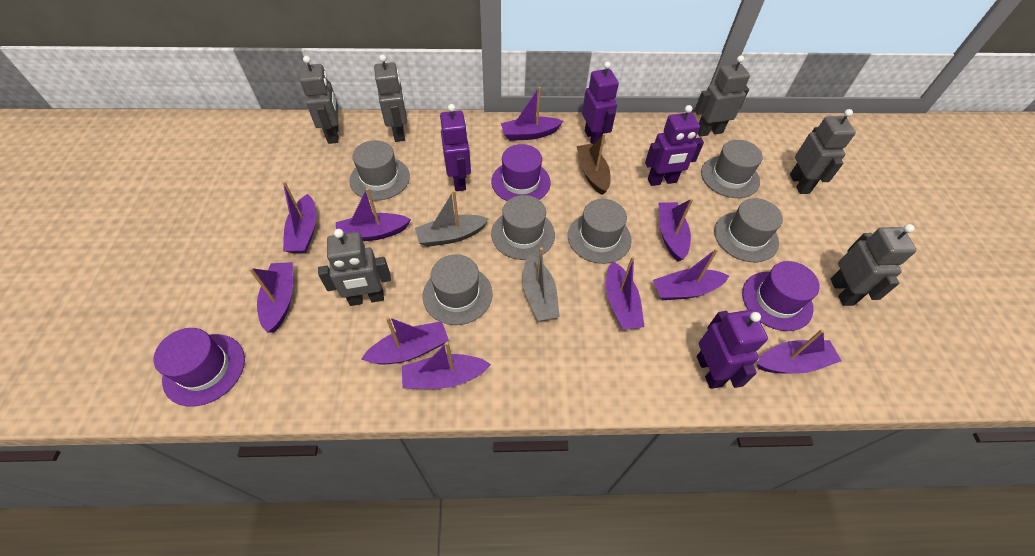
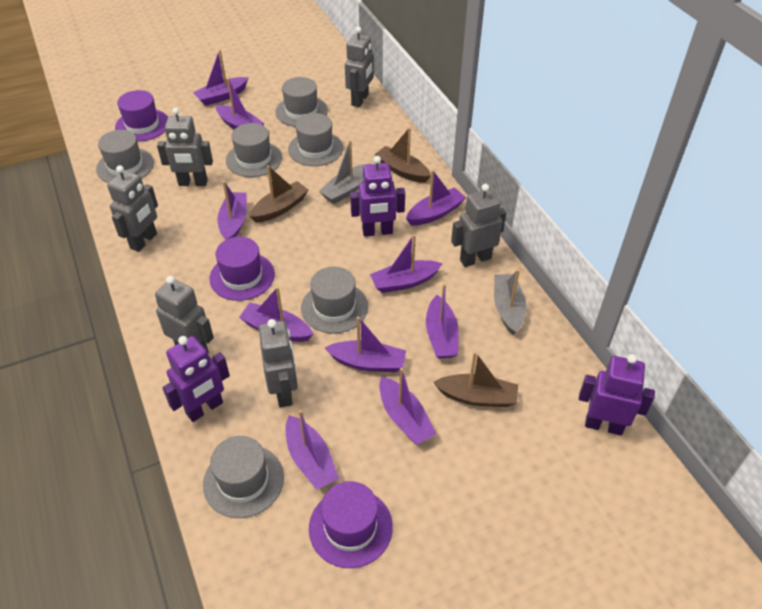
brown boat: 1 -> 3
purple robot: 4 -> 3

